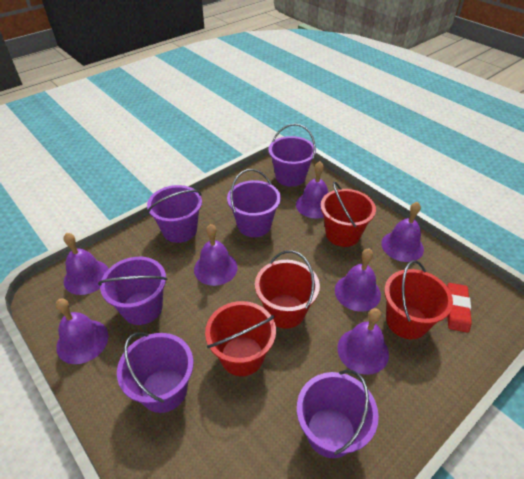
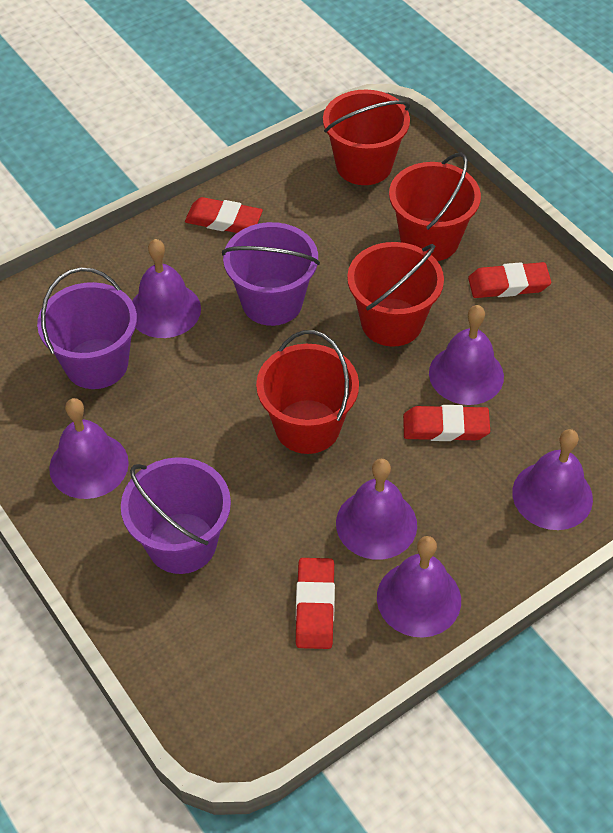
purple bell: 7 -> 6
purple bucket: 6 -> 3
red eraser: 1 -> 4

